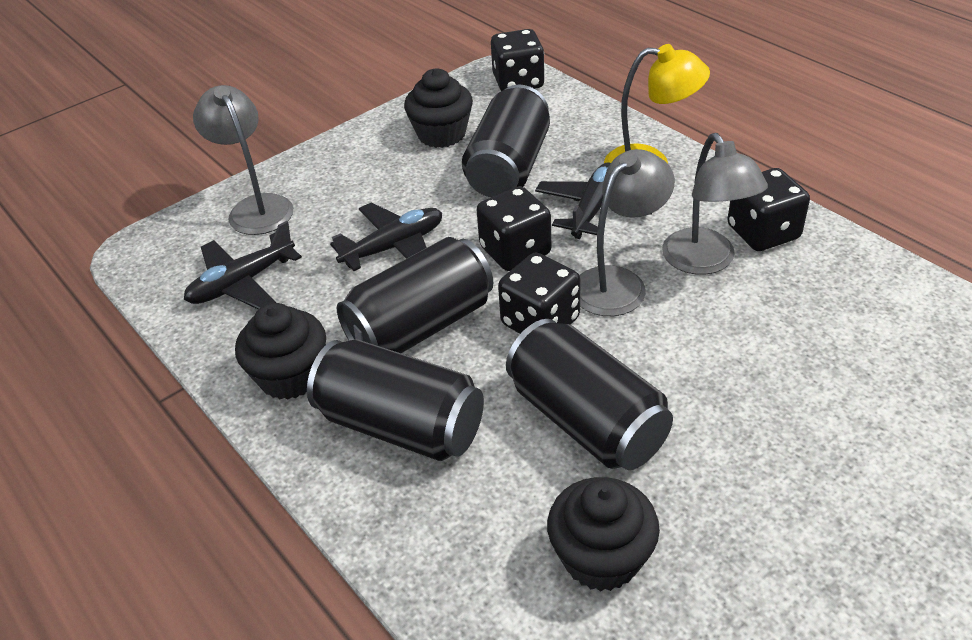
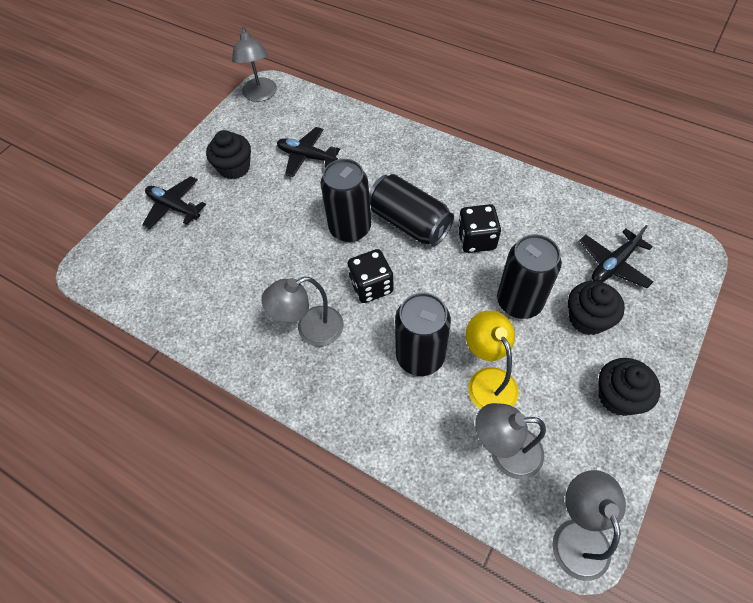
black dice: 4 -> 2
grey lamp: 3 -> 4

